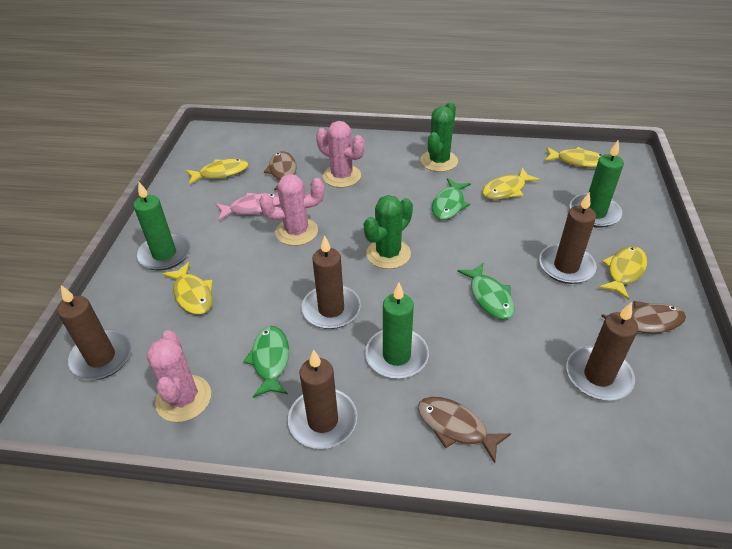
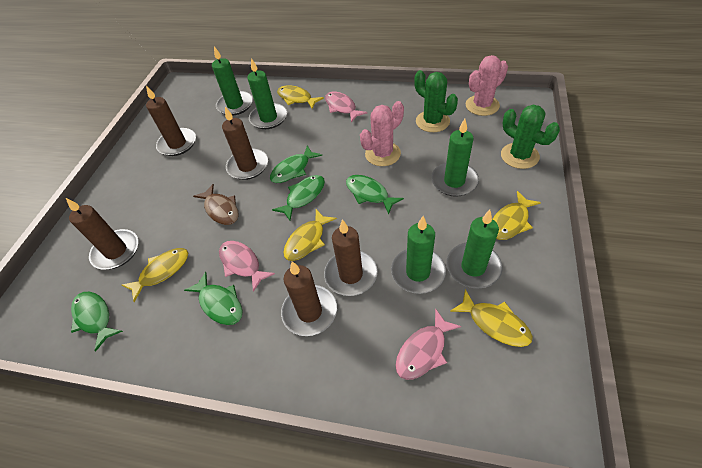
brown fish: 3 -> 1
green candle: 3 -> 5
green fish: 3 -> 5
pink cactus: 3 -> 2
pink fish: 1 -> 3

